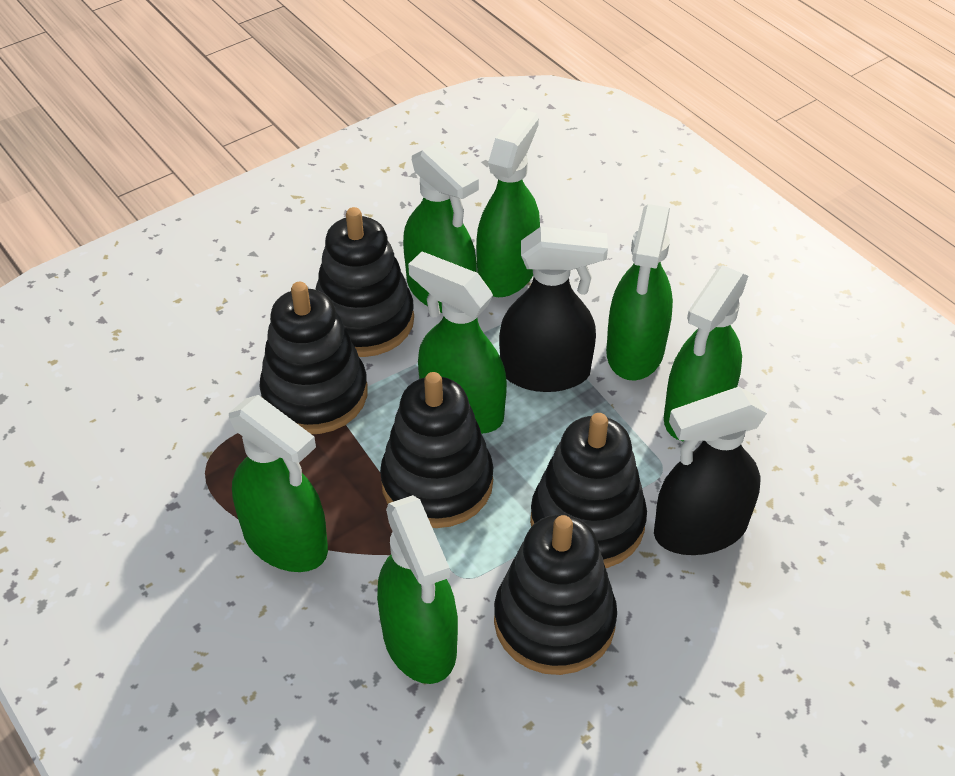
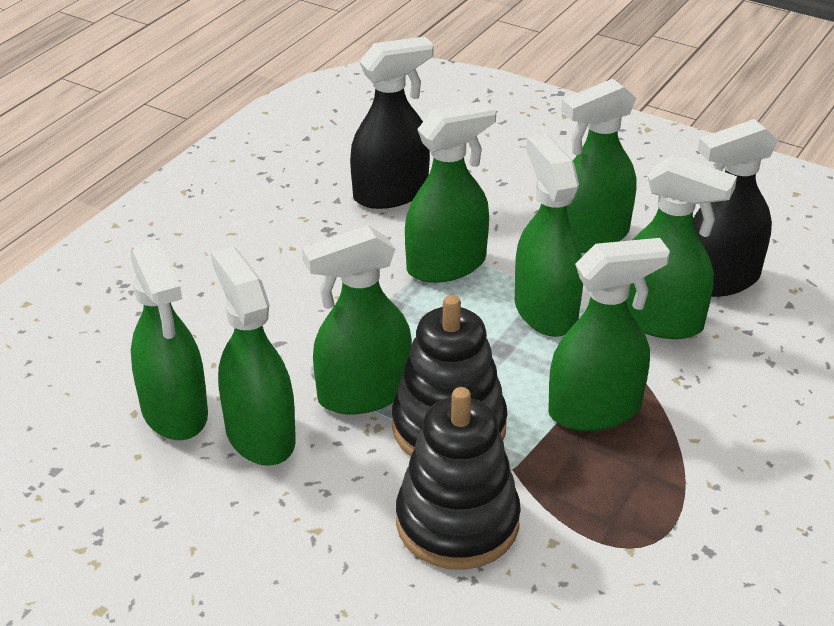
black stacking toy: 5 -> 2
green spray bottle: 7 -> 8

